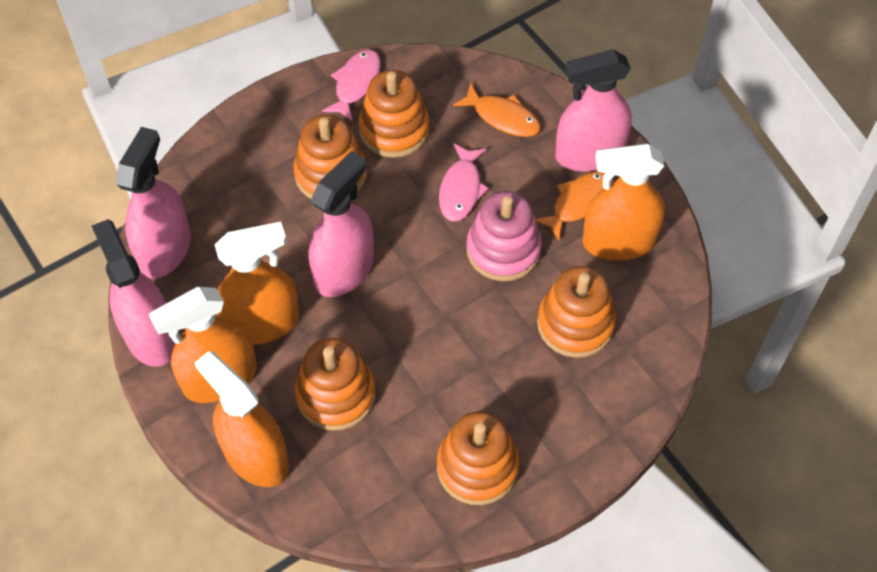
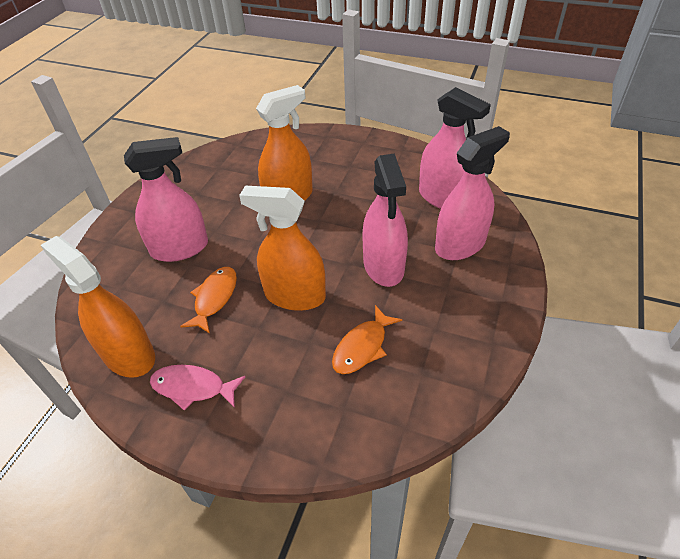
orange spray bottle: 4 -> 3
orange stacking toy: 5 -> 0
pink fish: 2 -> 1
pink stacking toy: 1 -> 0

